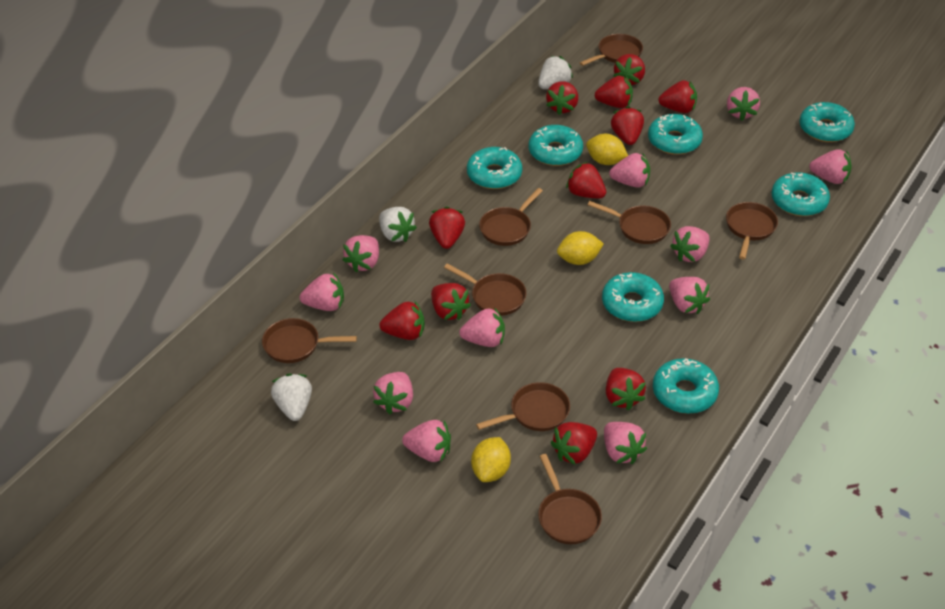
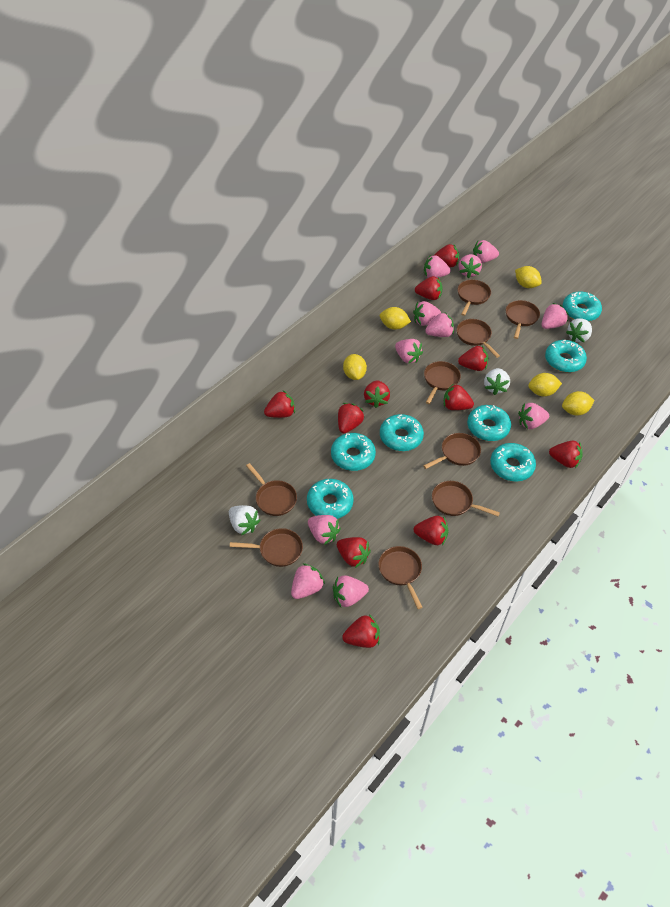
brown pan: 8 -> 9
yellow lemon: 3 -> 5

